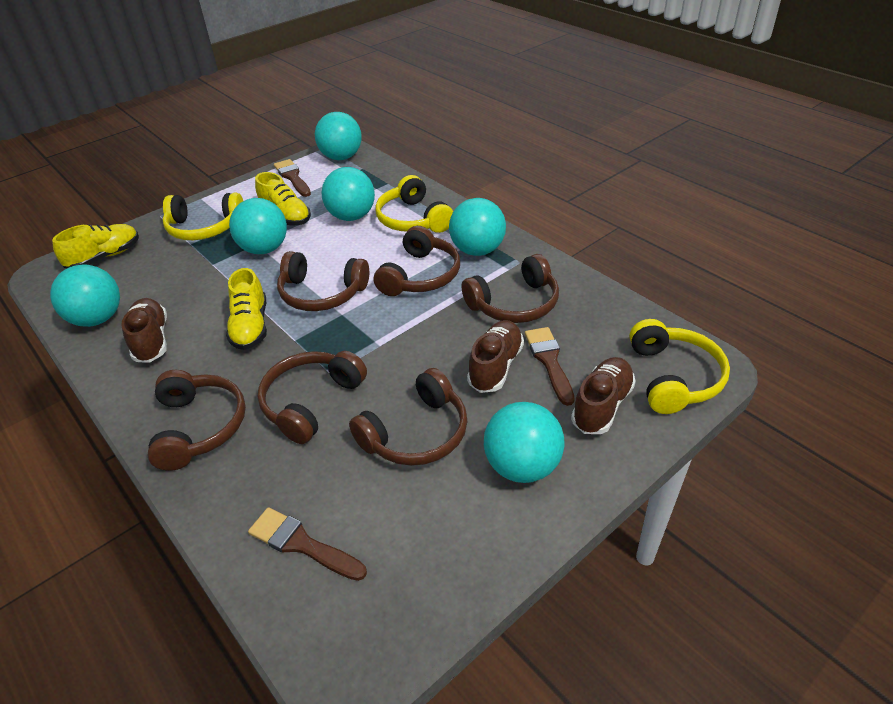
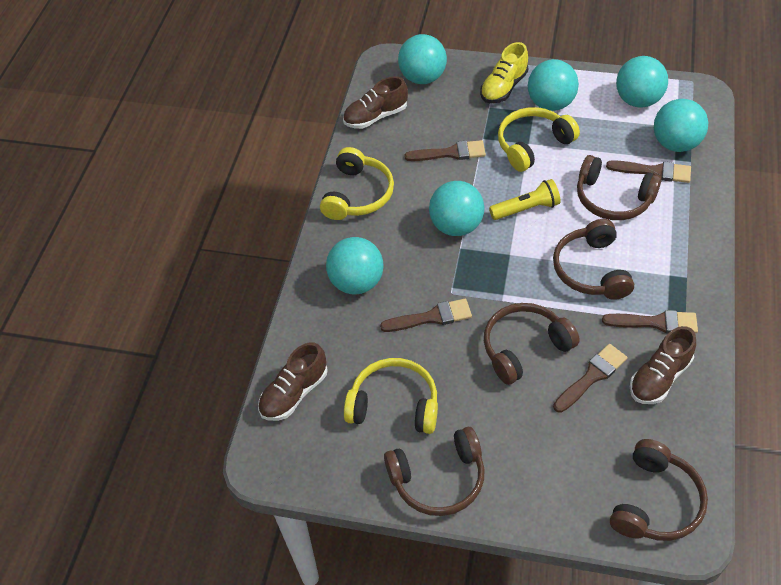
brown brush: 3 -> 5
brown headphones: 6 -> 5
yellow flashlight: 0 -> 1
yellow shoe: 3 -> 1

